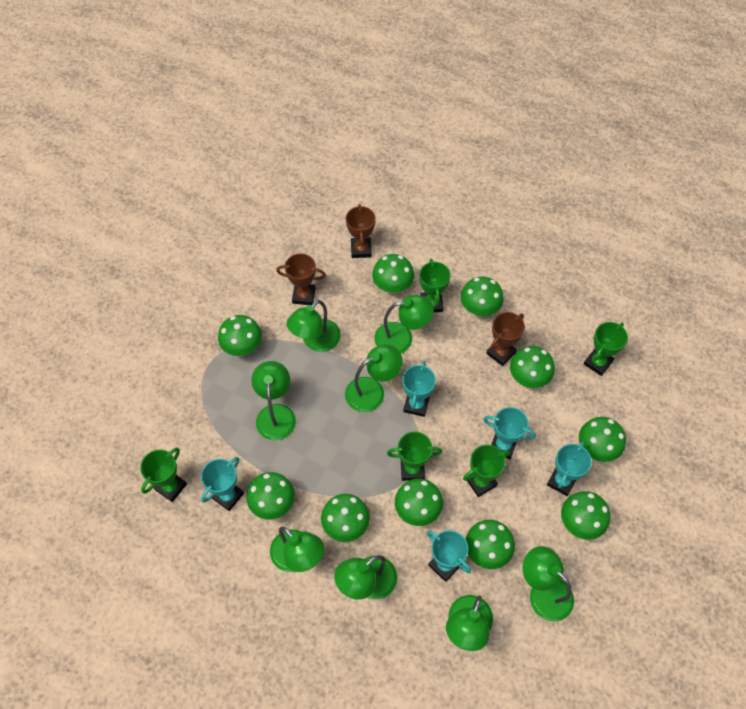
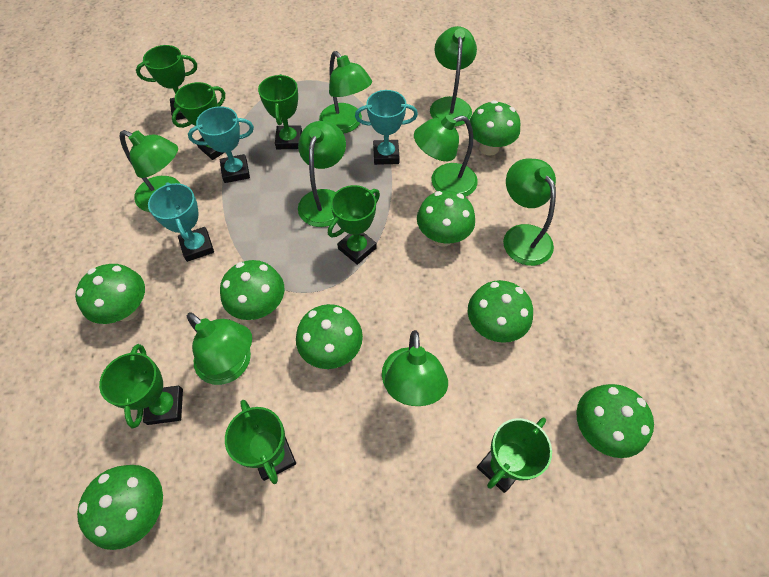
brown trophy: 3 -> 0
green mushroom: 10 -> 8
green trophy: 5 -> 7
turquoise trophy: 5 -> 3

